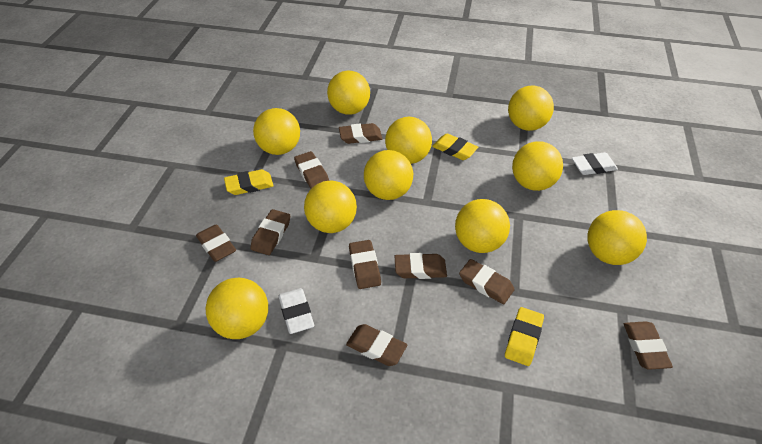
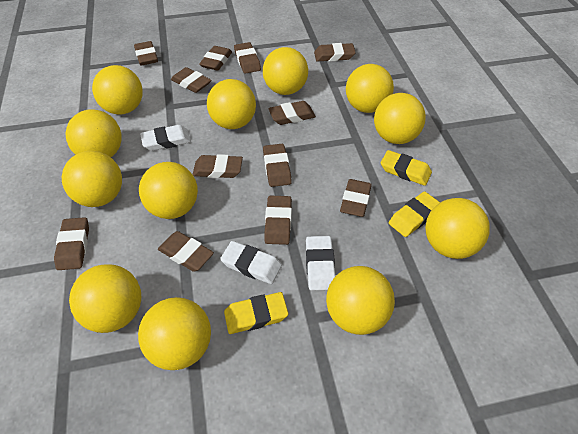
brown eraser: 9 -> 12
white eraser: 2 -> 3
yellow ball: 10 -> 12

